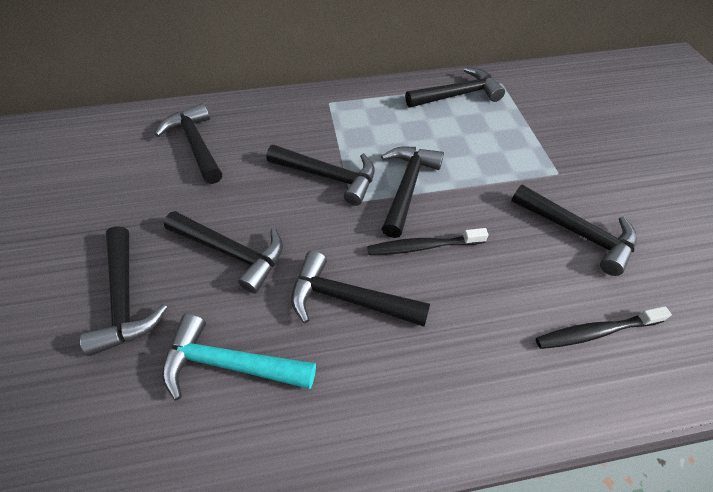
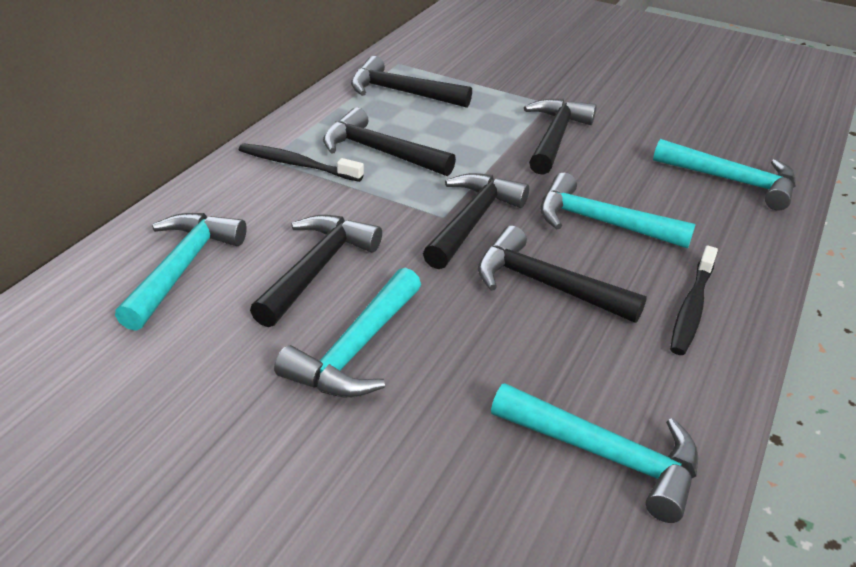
black hammer: 8 -> 6
turquoise hammer: 1 -> 5

